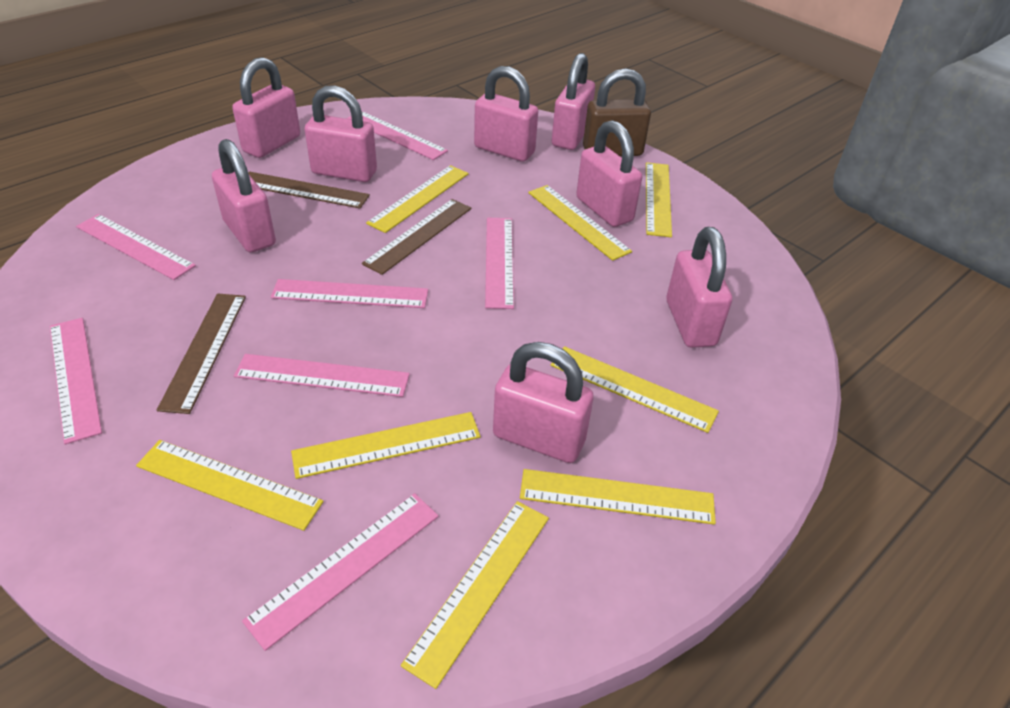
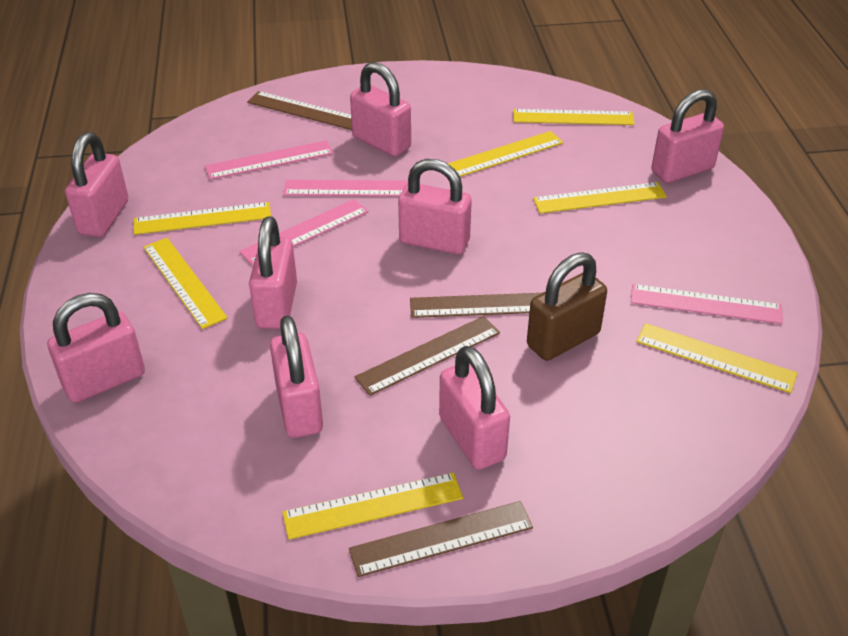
brown ruler: 3 -> 4
pink ruler: 7 -> 4
yellow ruler: 8 -> 7

